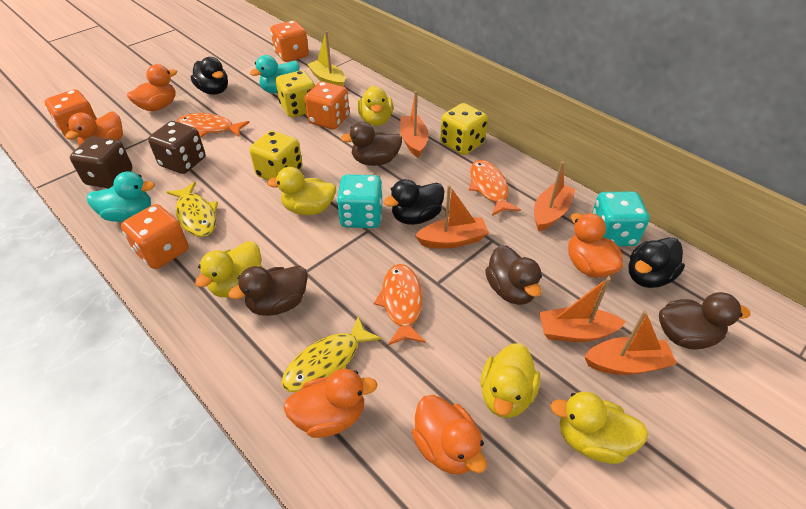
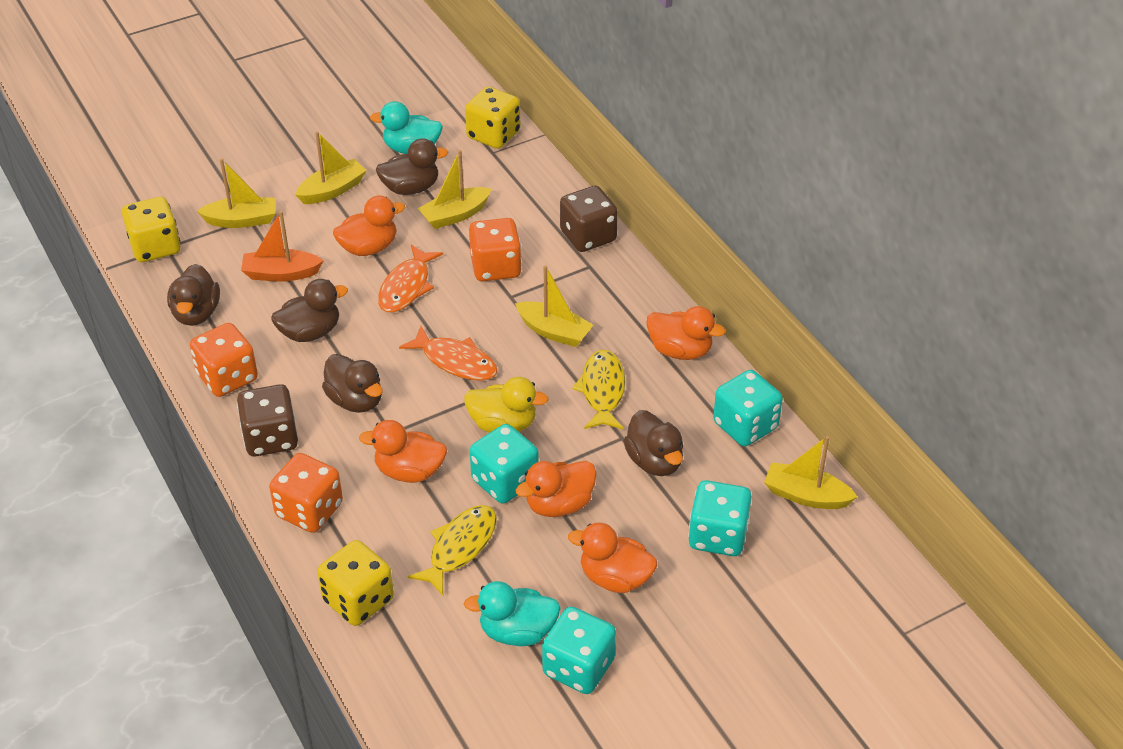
black duck: 3 -> 0
brown duck: 4 -> 5
orange boat: 5 -> 1
orange dice: 4 -> 3
orange fish: 3 -> 2
turquoise dice: 2 -> 4
yellow boat: 1 -> 5
yellow duck: 5 -> 1

